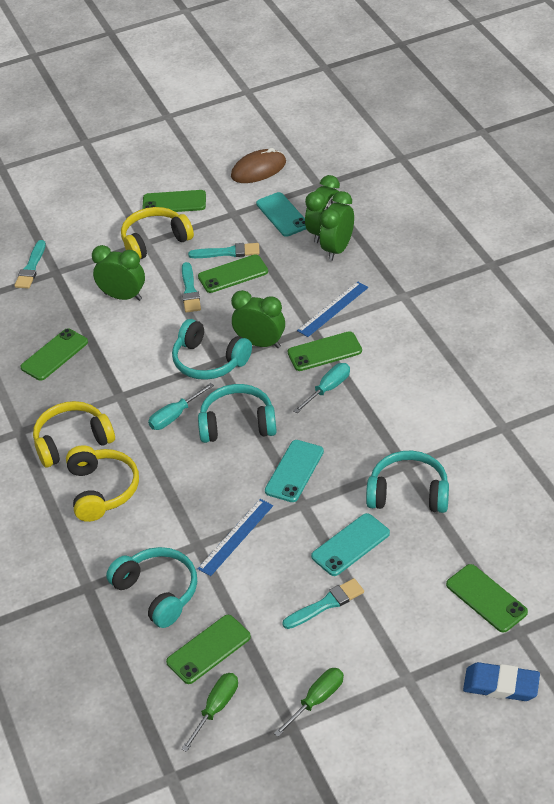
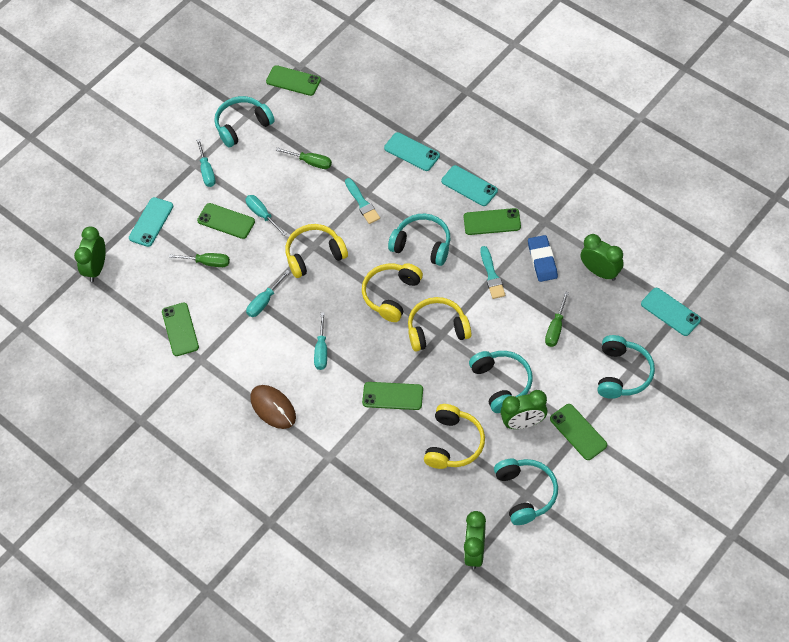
blue ruler: 2 -> 0
green screwdriver: 2 -> 3
turquoise brush: 4 -> 2
turquoise headphones: 4 -> 5
turquoise phone: 3 -> 4
turquoise screwdriver: 2 -> 4
yellow headphones: 3 -> 4

